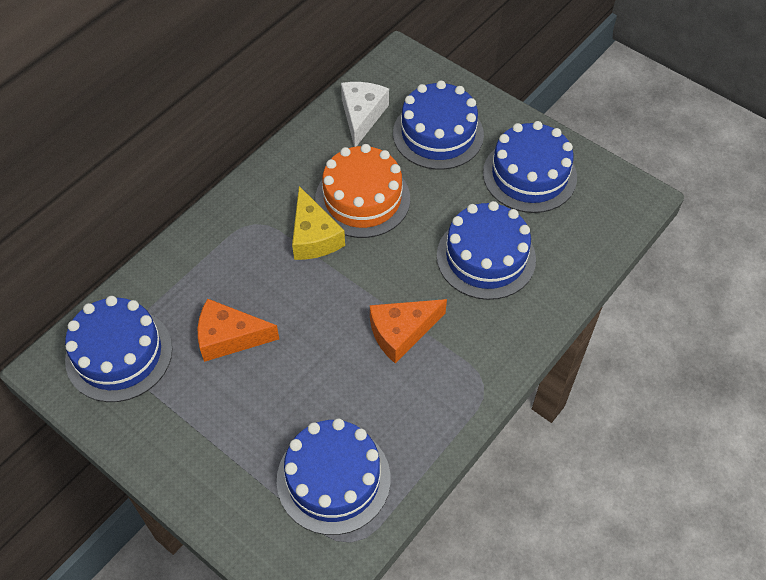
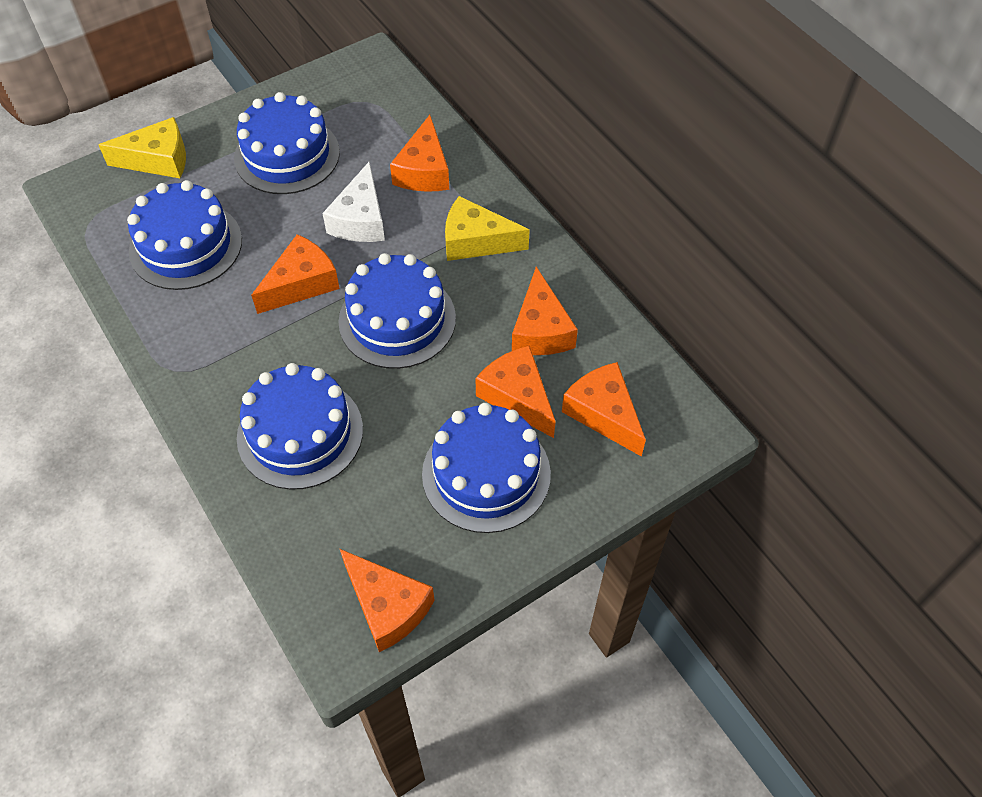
orange cake: 1 -> 0
orange cheese: 2 -> 6
yellow cheese: 1 -> 2

